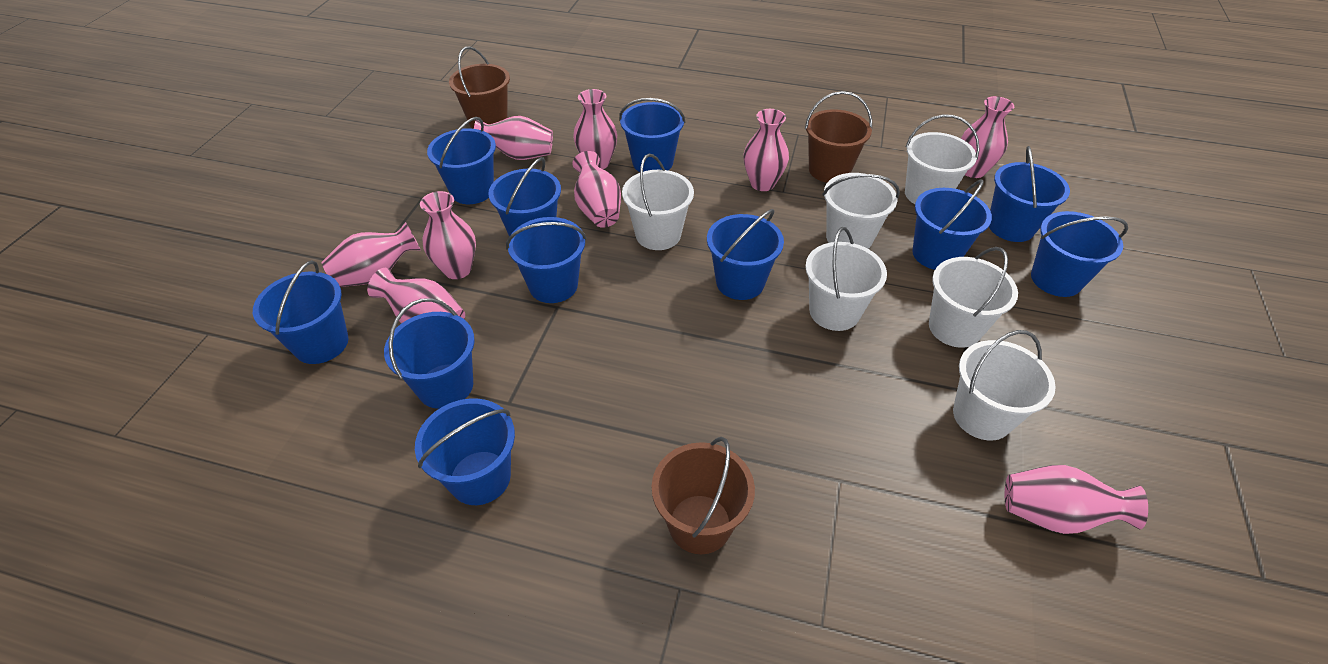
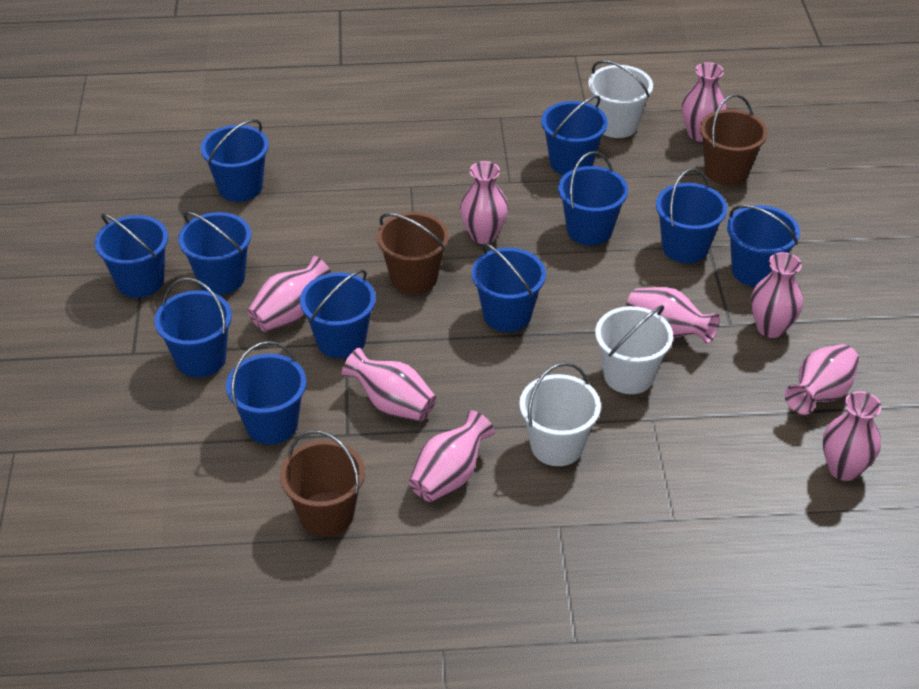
white bucket: 6 -> 3

